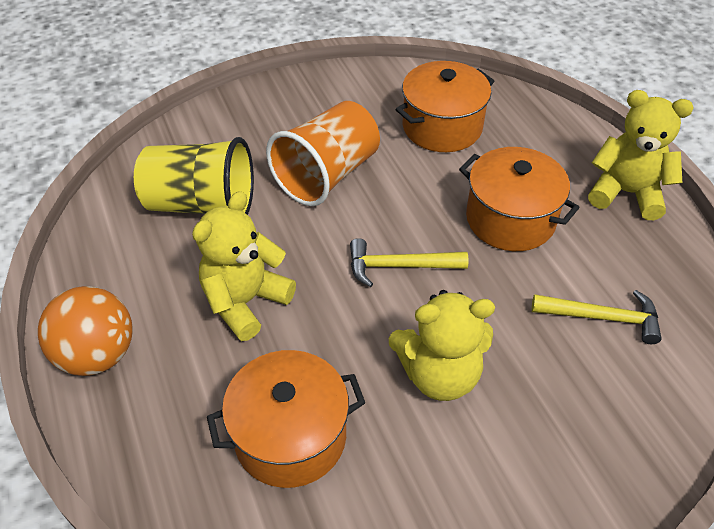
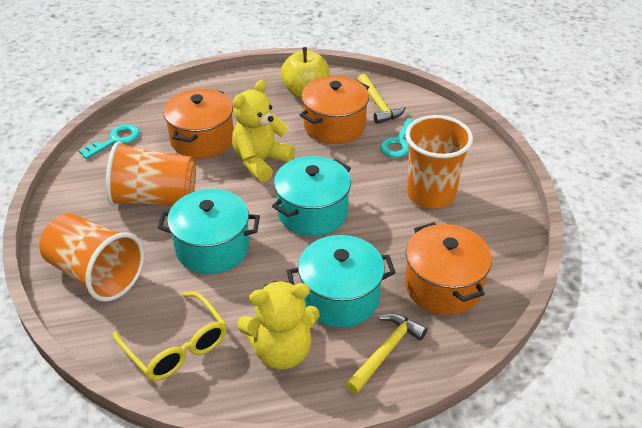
orange ball: 1 -> 0
orange cup: 1 -> 3
turquoise key: 0 -> 2
turquoise pot: 0 -> 3
yellow apple: 0 -> 1
yellow cup: 1 -> 0
yellow glasses: 0 -> 1
yellow teddy bear: 3 -> 2

